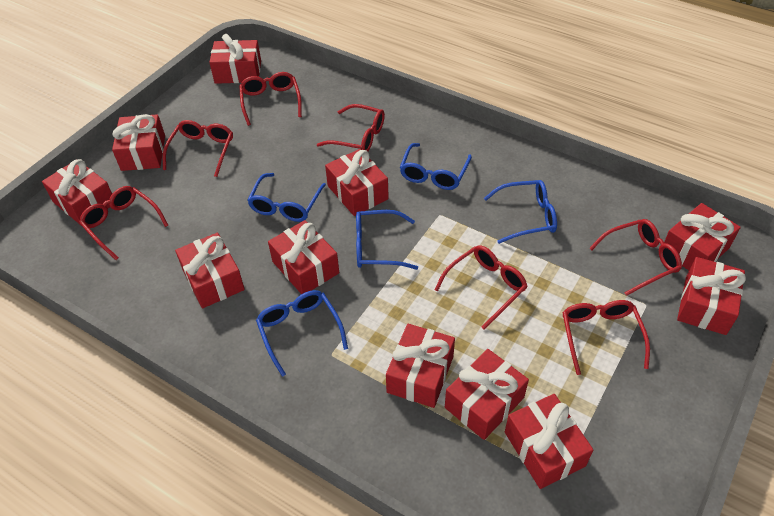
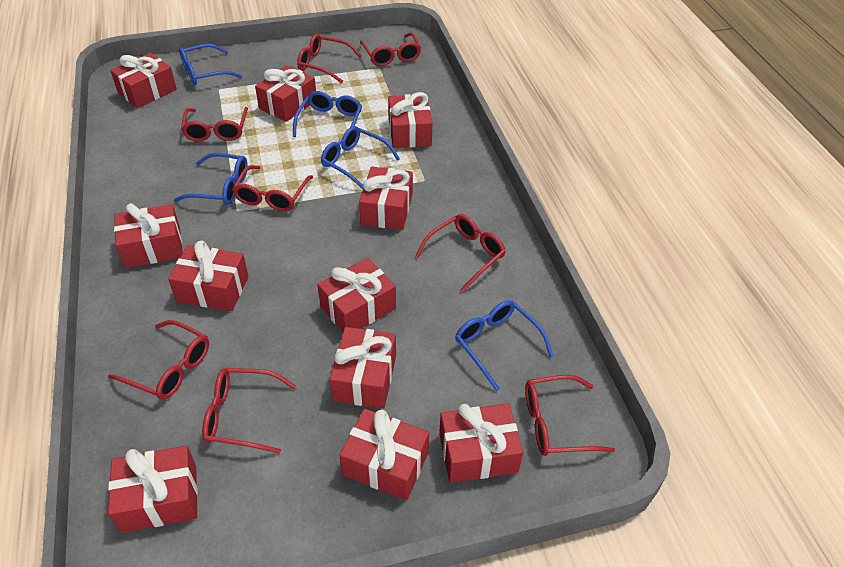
red glasses: 7 -> 8

